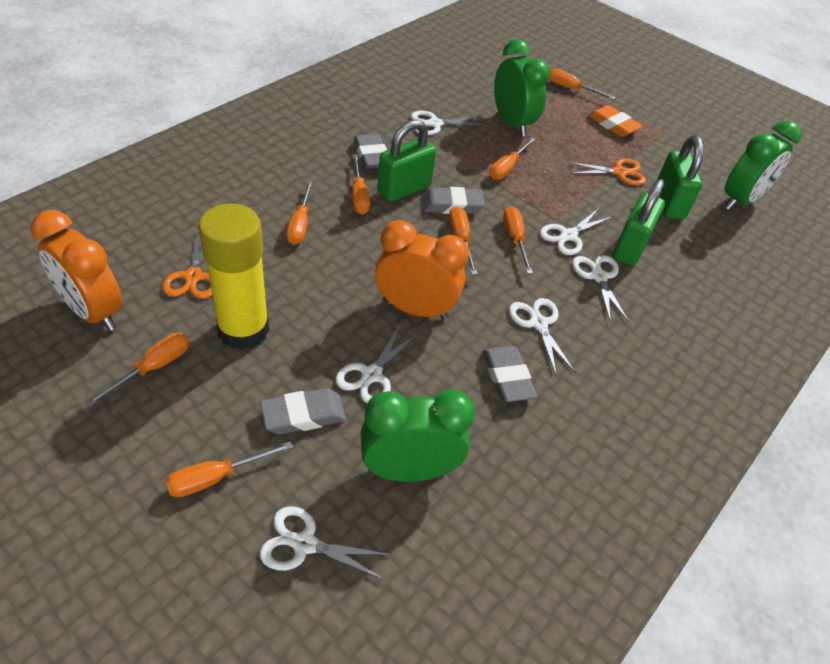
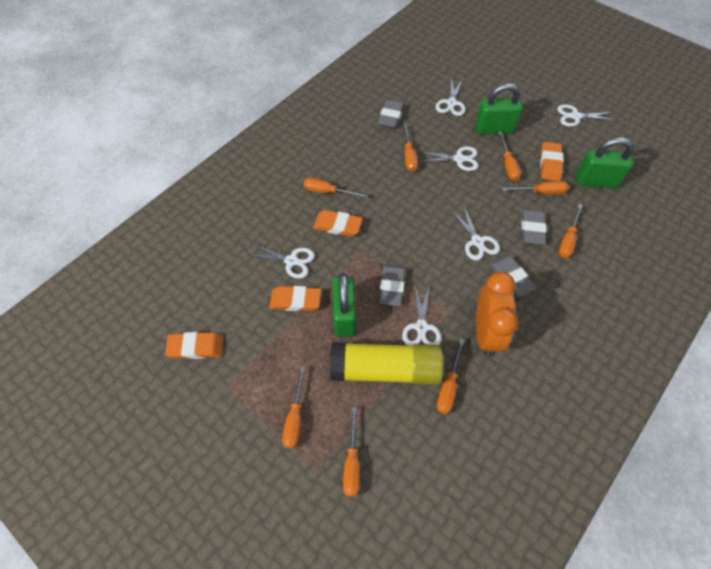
green clock: 3 -> 0
orange clock: 2 -> 1
orange eraser: 1 -> 4
orange scissors: 2 -> 0

